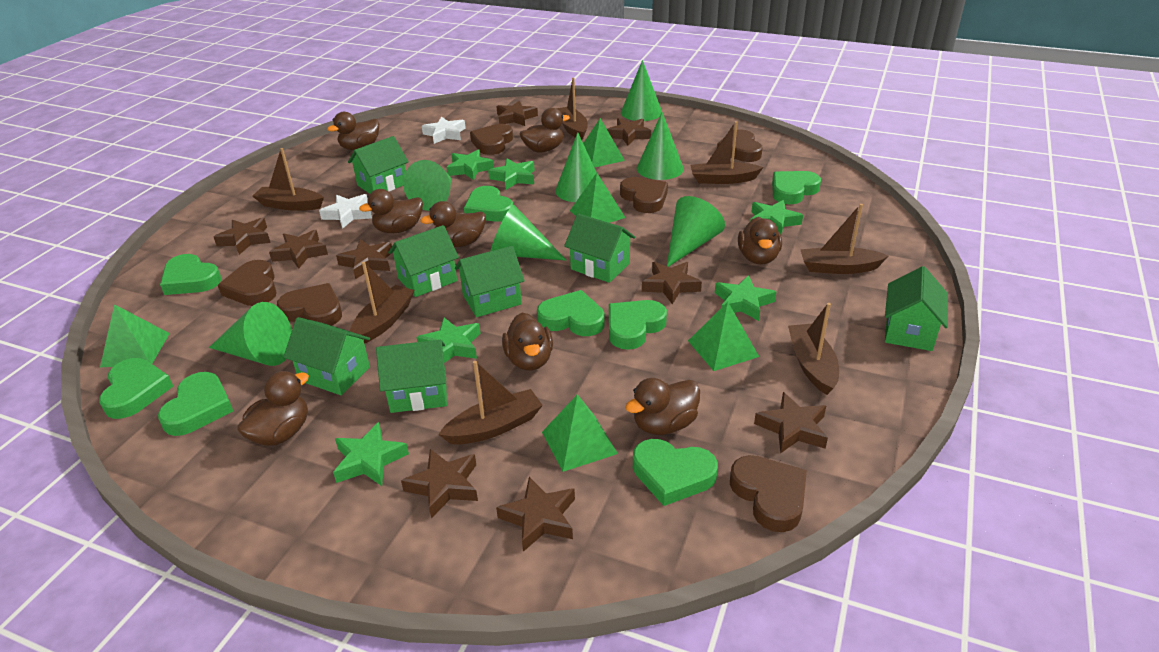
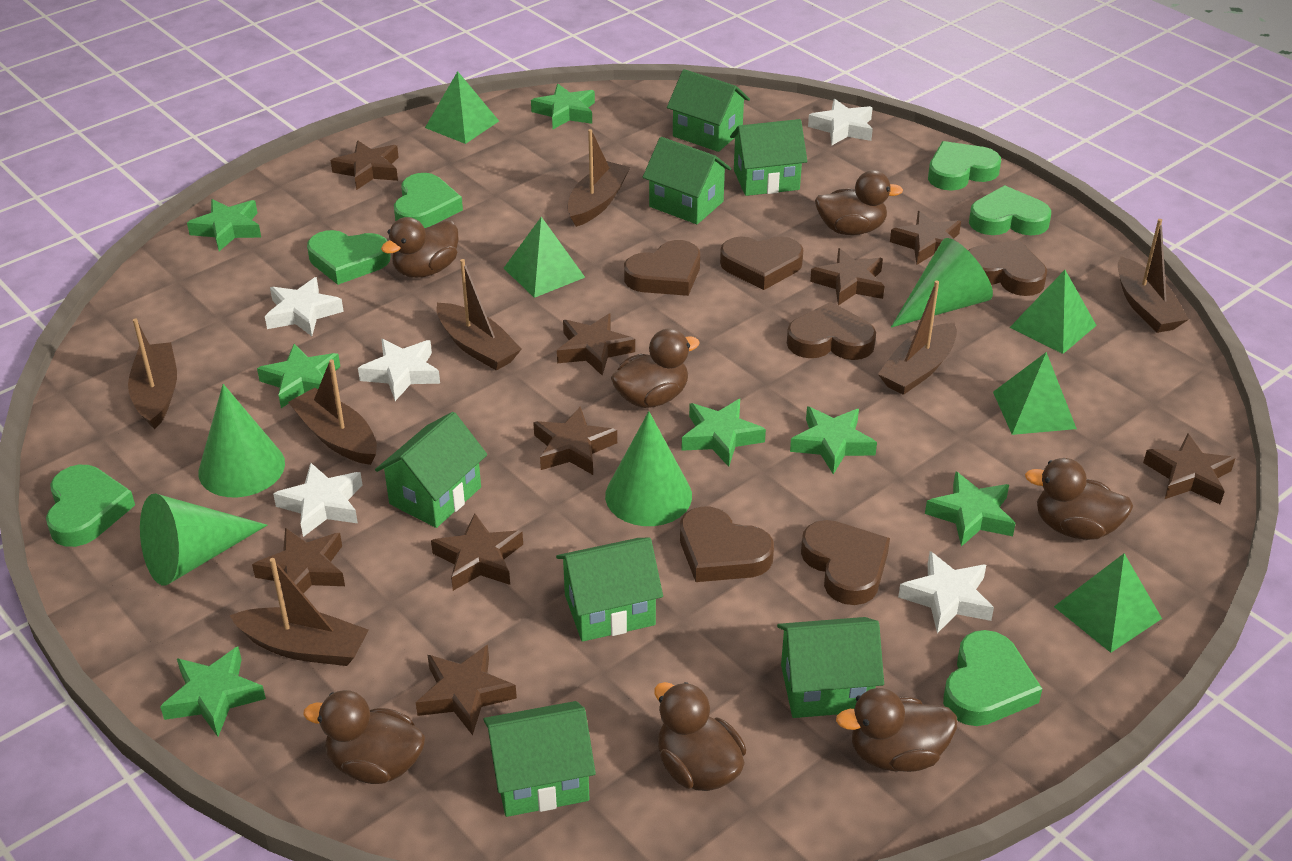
brown duck: 8 -> 7
green cone: 7 -> 4
green heart: 8 -> 6
green star: 6 -> 7
white star: 2 -> 5

